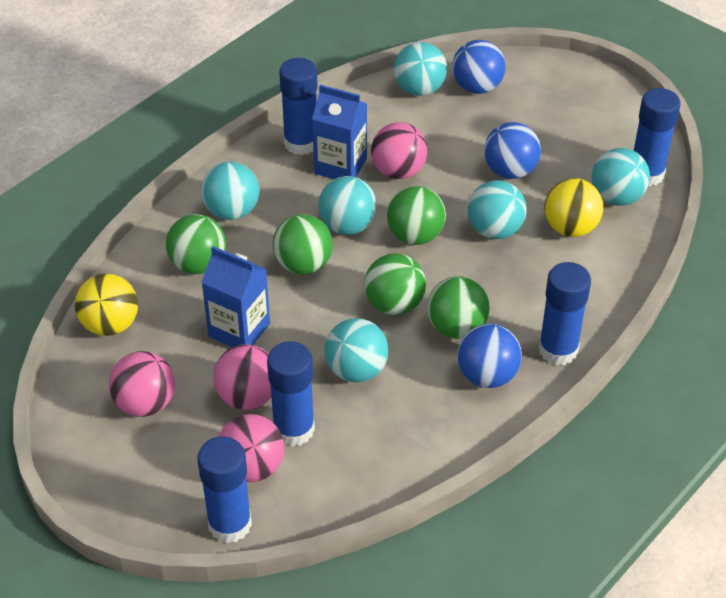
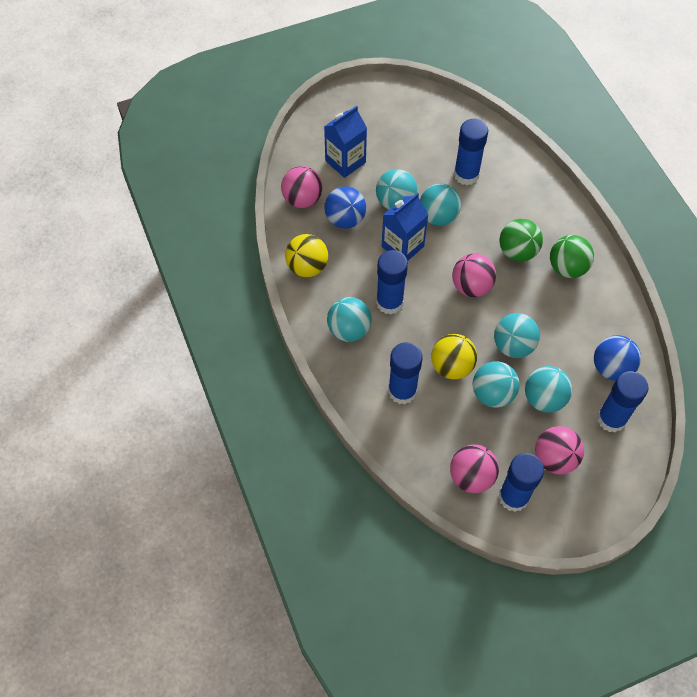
blue ball: 3 -> 2
green ball: 5 -> 2

